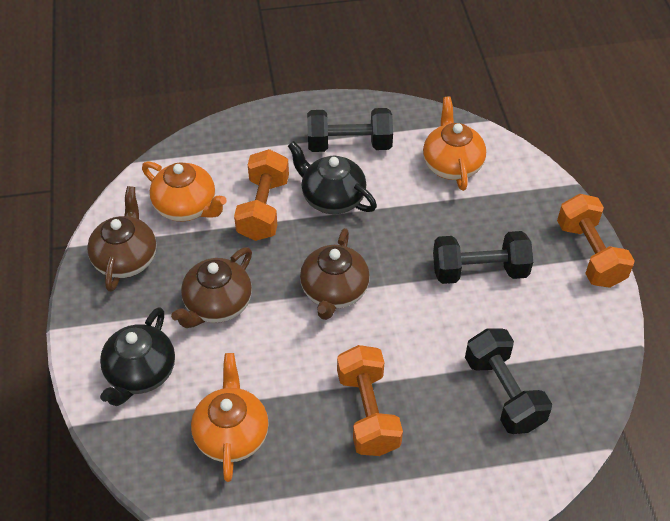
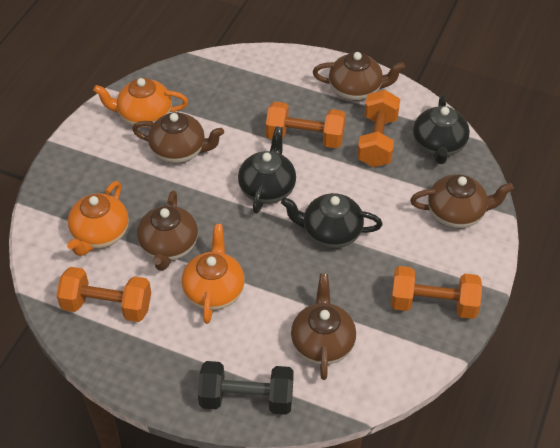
black dumbbell: 3 -> 1
black teapot: 2 -> 3
brown teapot: 3 -> 5
orange dumbbell: 3 -> 4

